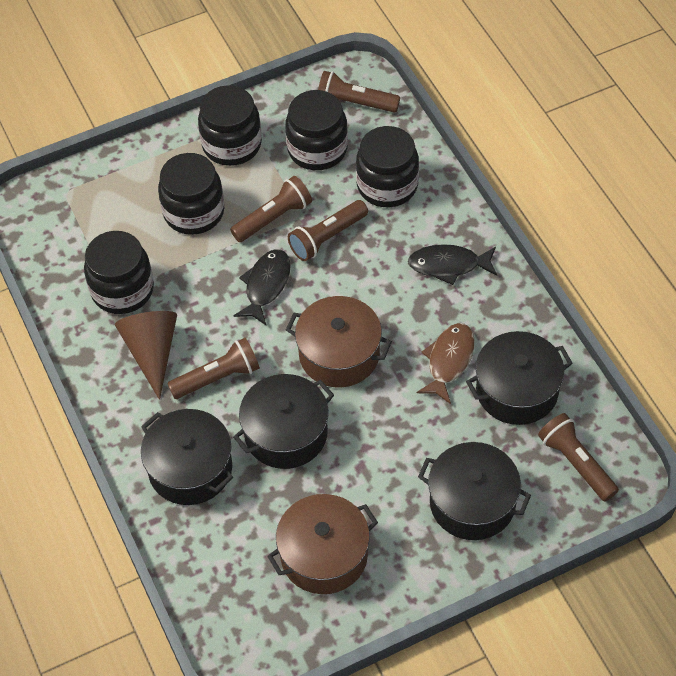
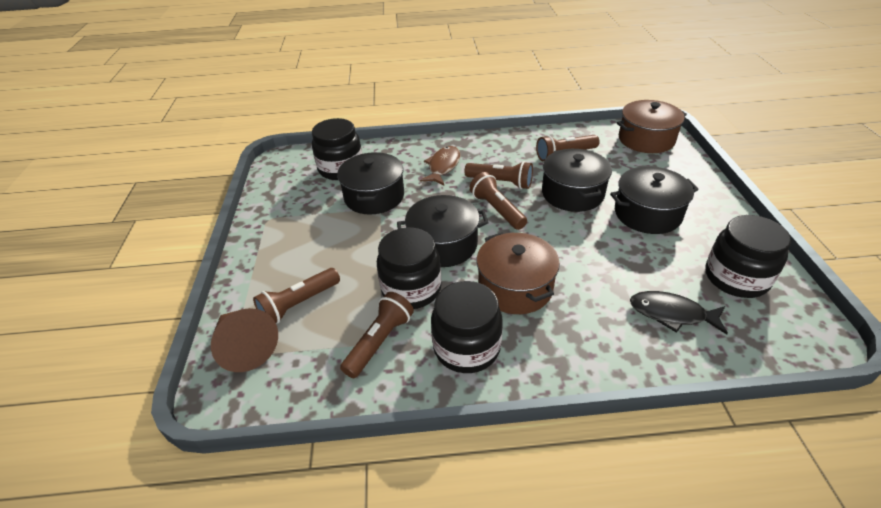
black fish: 2 -> 1
black jar: 5 -> 4

